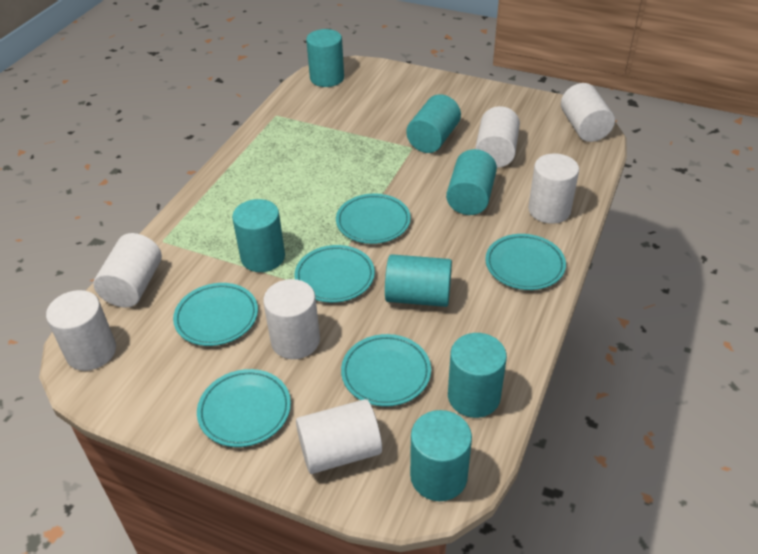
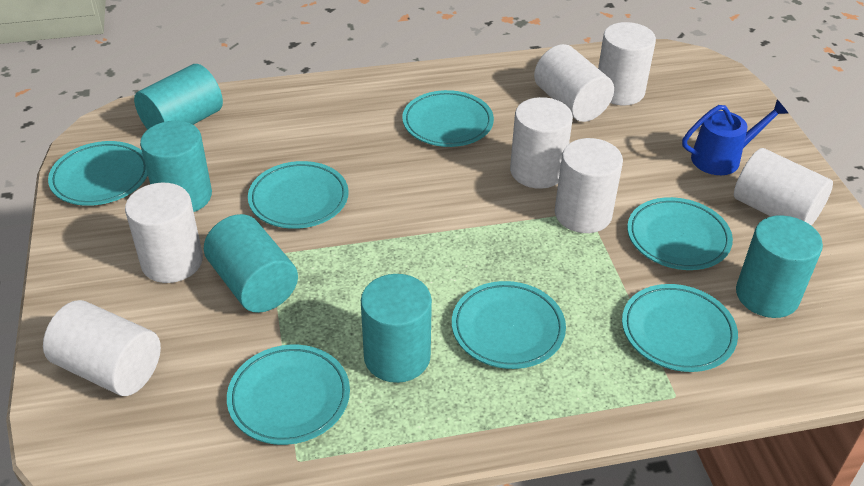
blue watering can: 0 -> 1
turquoise cylinder: 7 -> 5
turquoise plate: 6 -> 7

